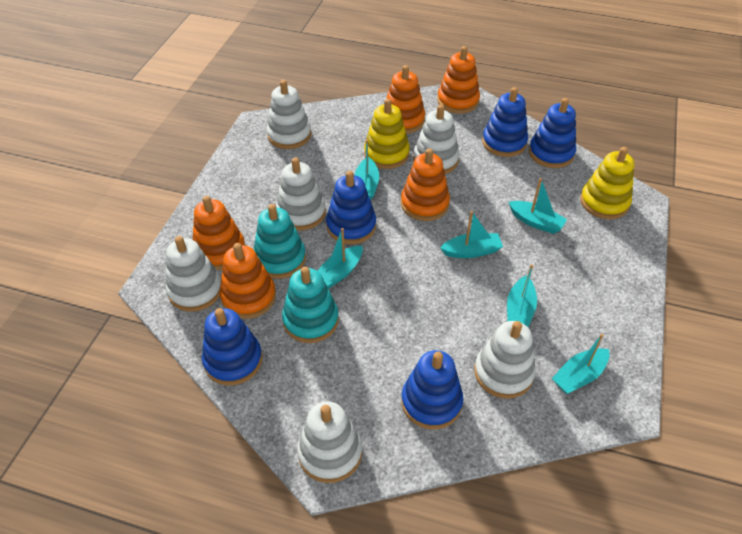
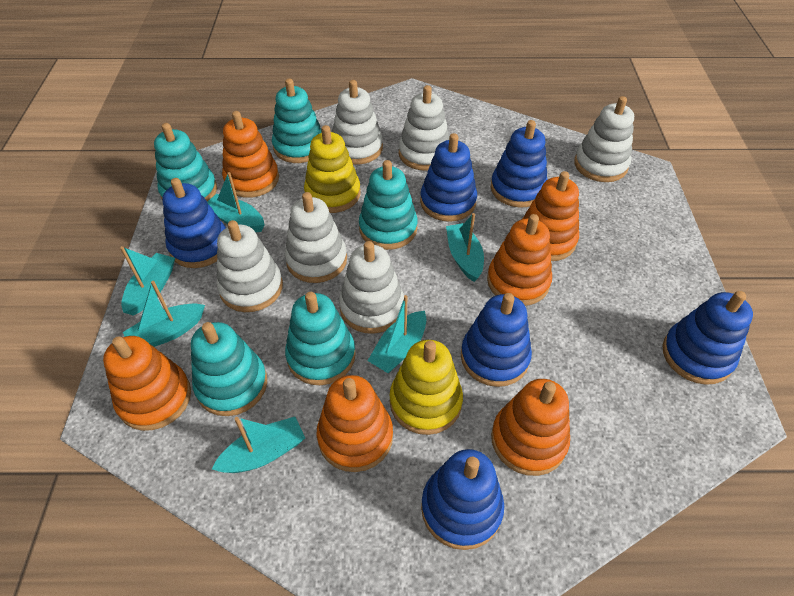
blue stacking toy: 5 -> 6
orange stacking toy: 5 -> 6
turquoise stacking toy: 2 -> 5

